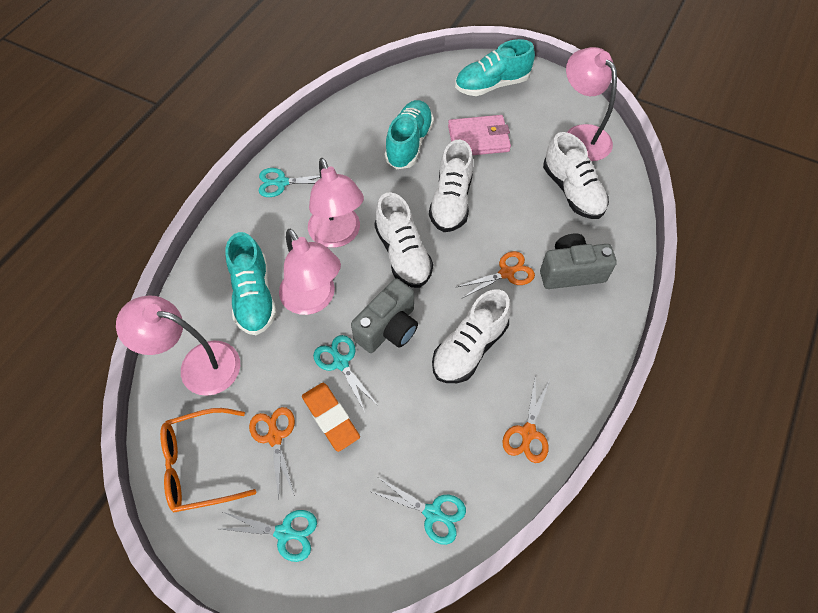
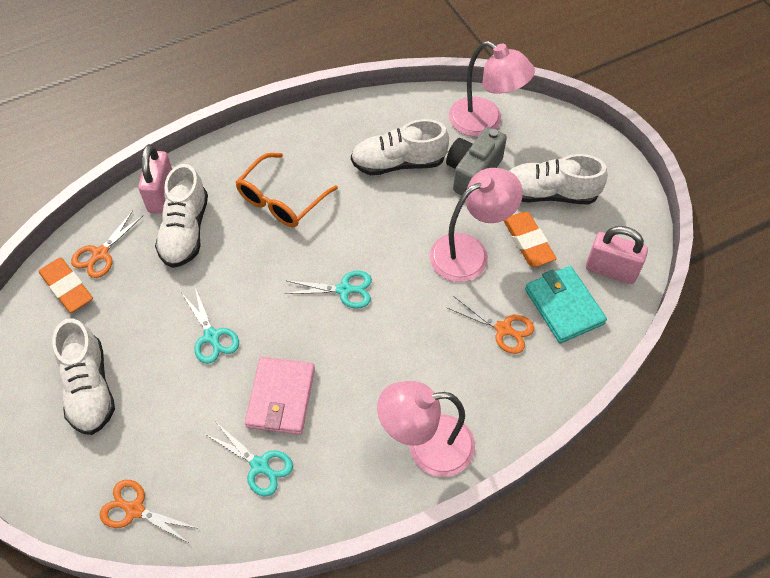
grey camera: 2 -> 1
orange eraser: 1 -> 2
pink lamp: 4 -> 3
pink padlock: 0 -> 2
turquoise scissors: 4 -> 3
turquoise shoe: 3 -> 0
turquoise wallet: 0 -> 1

